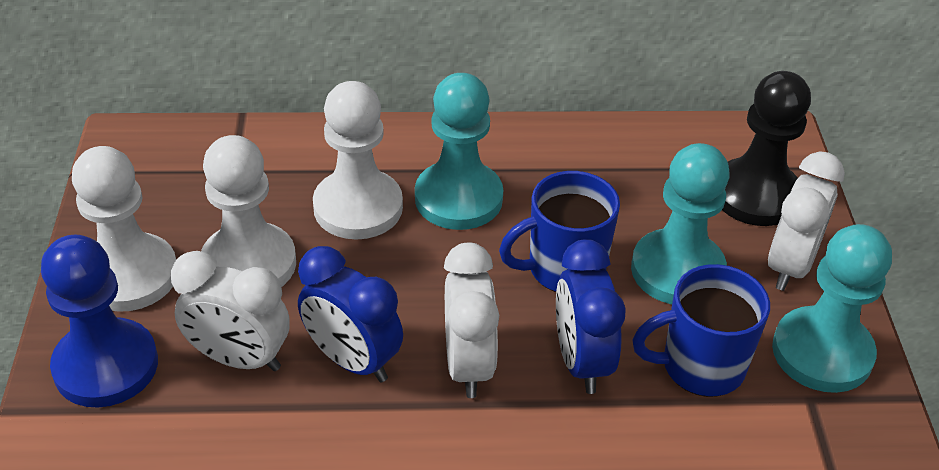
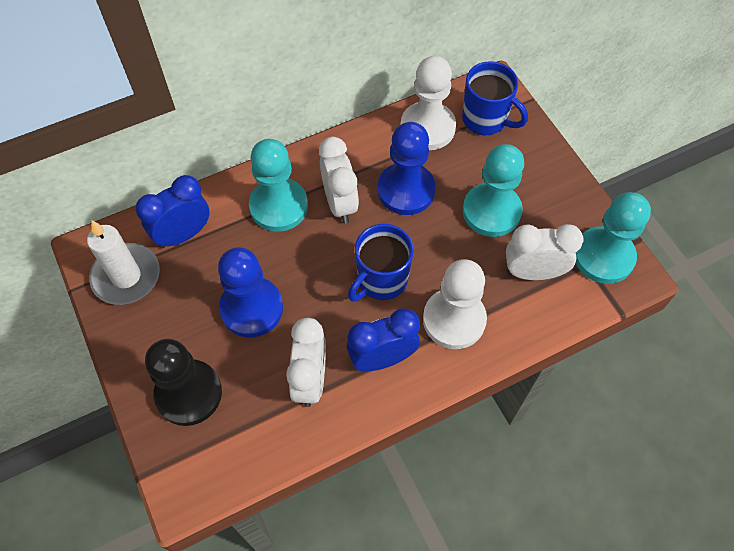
blue pawn: 1 -> 2
white candle: 0 -> 1
white pawn: 3 -> 2

